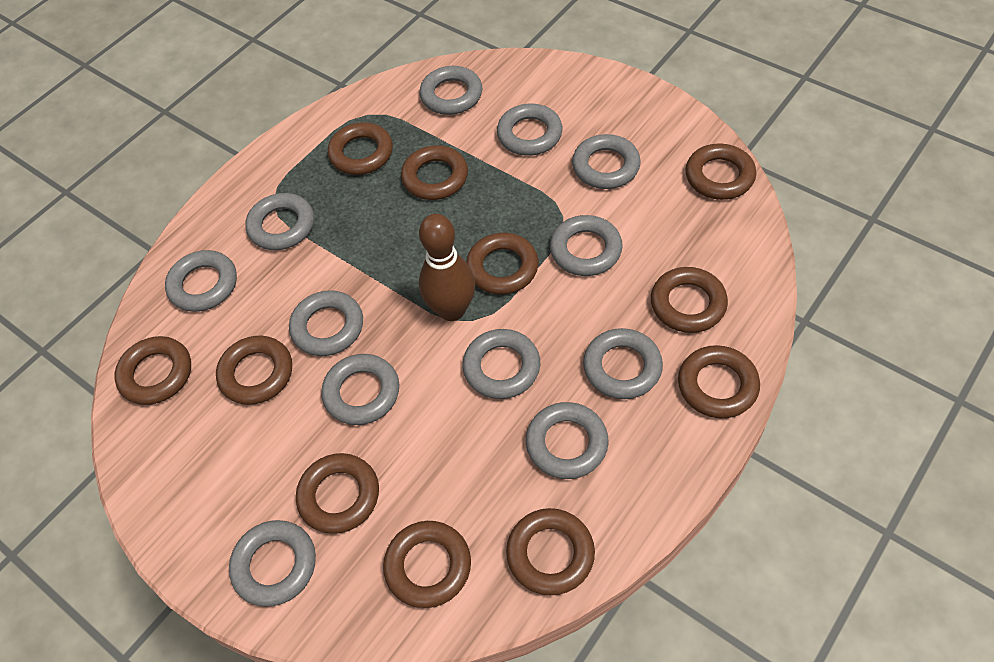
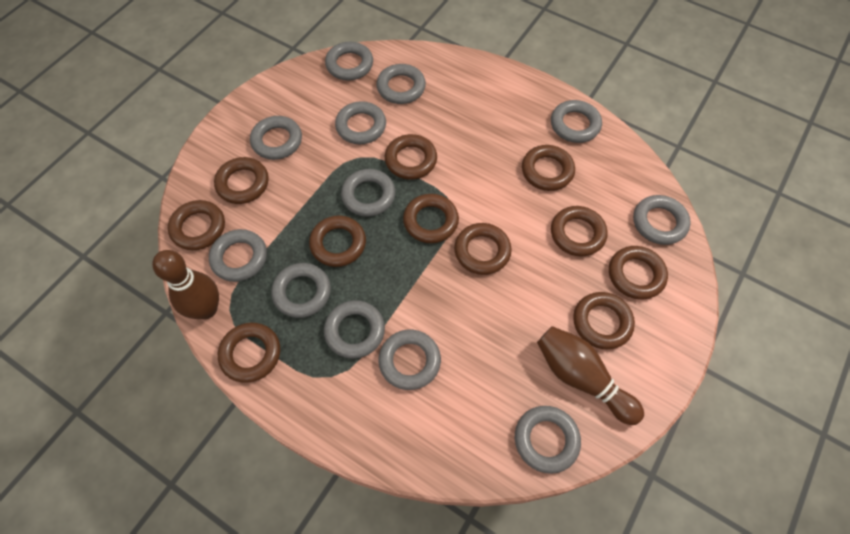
brown bowling pin: 1 -> 2

